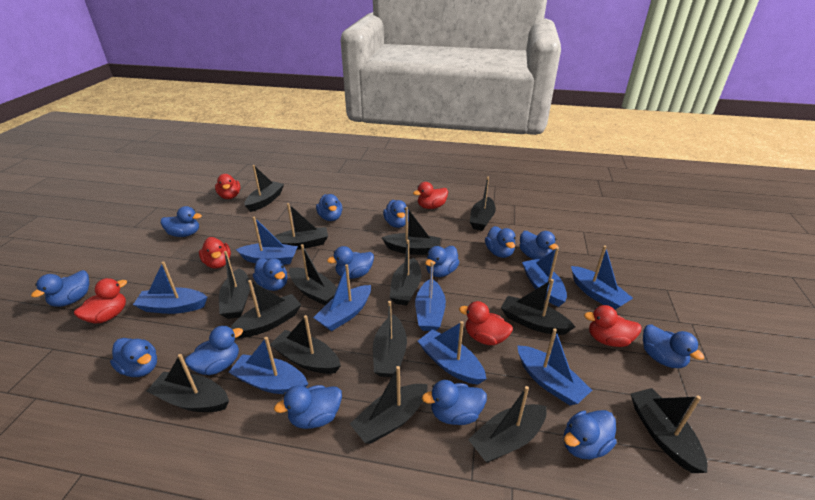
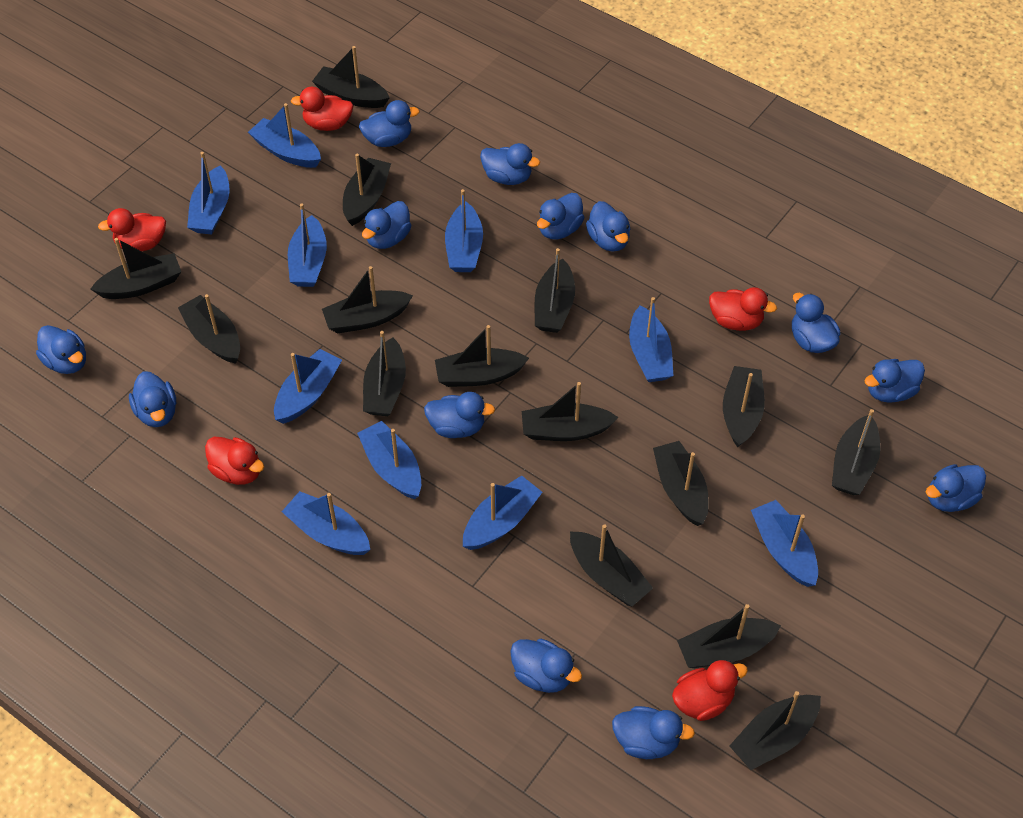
blue boat: 9 -> 10
blue duck: 15 -> 13
red duck: 6 -> 5

